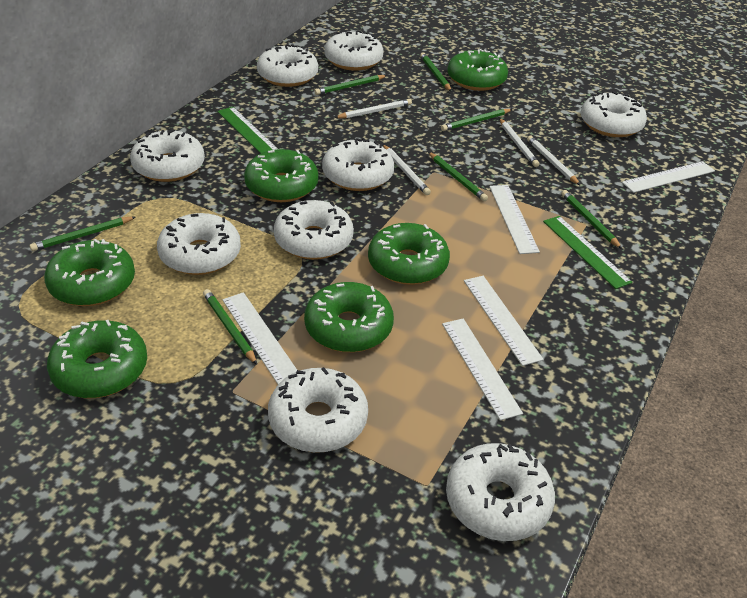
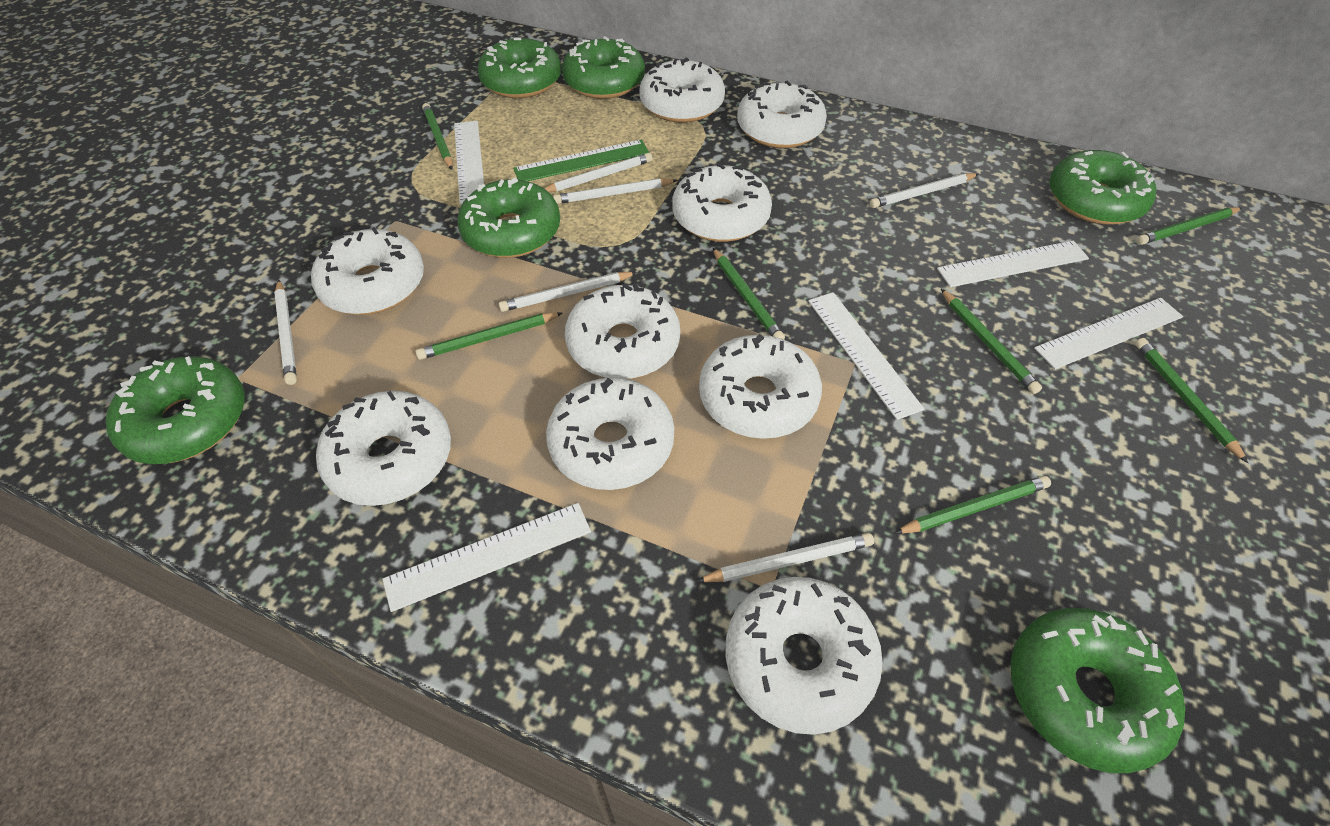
green ruler: 2 -> 1
white pencil: 4 -> 6

